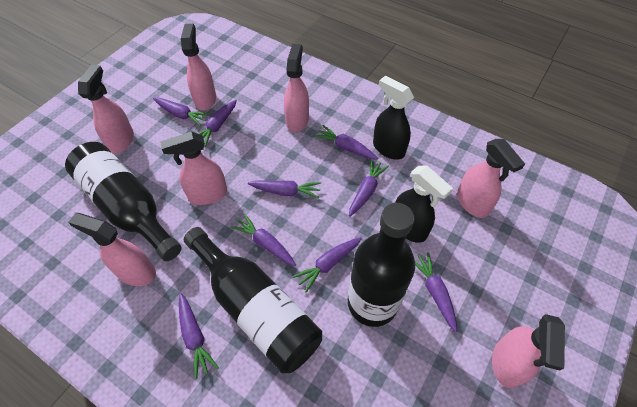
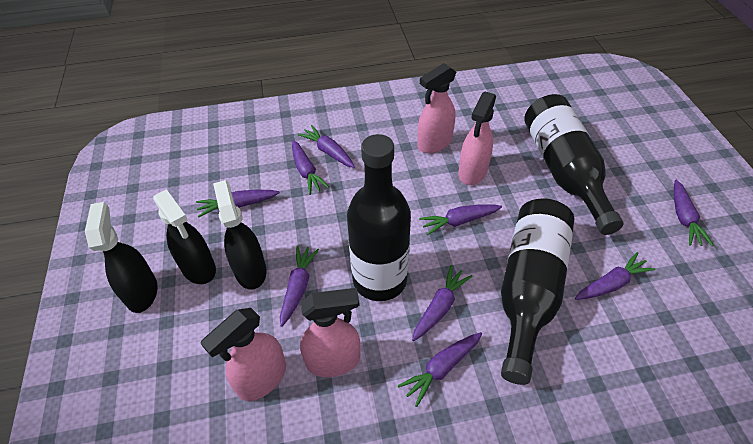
black spray bottle: 2 -> 3
pink spray bottle: 7 -> 4

